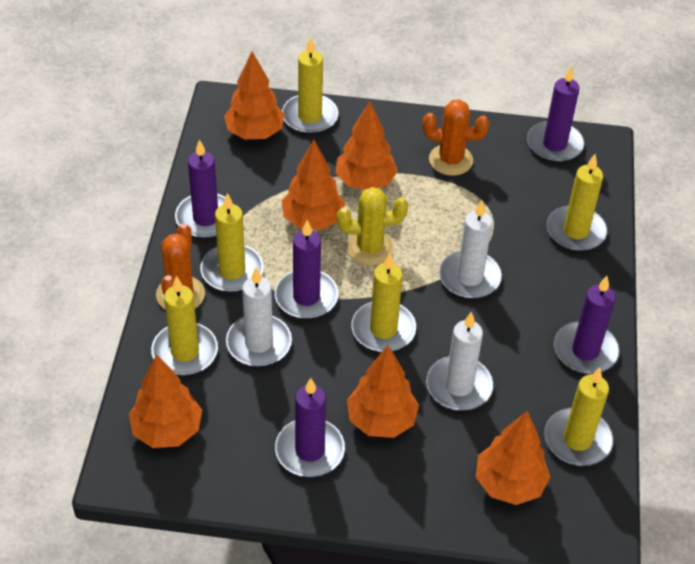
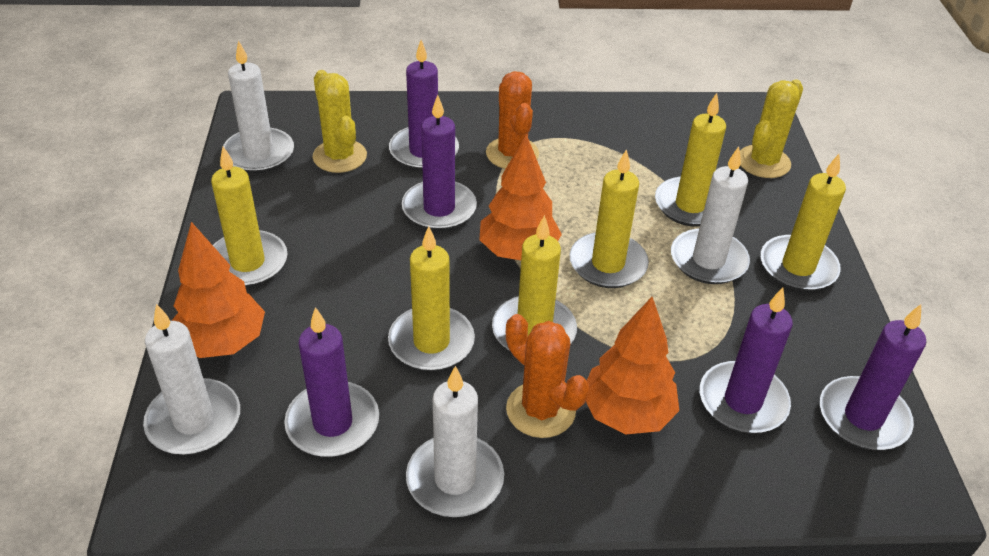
orange tree: 6 -> 3
white candle: 3 -> 4
yellow cactus: 1 -> 2

